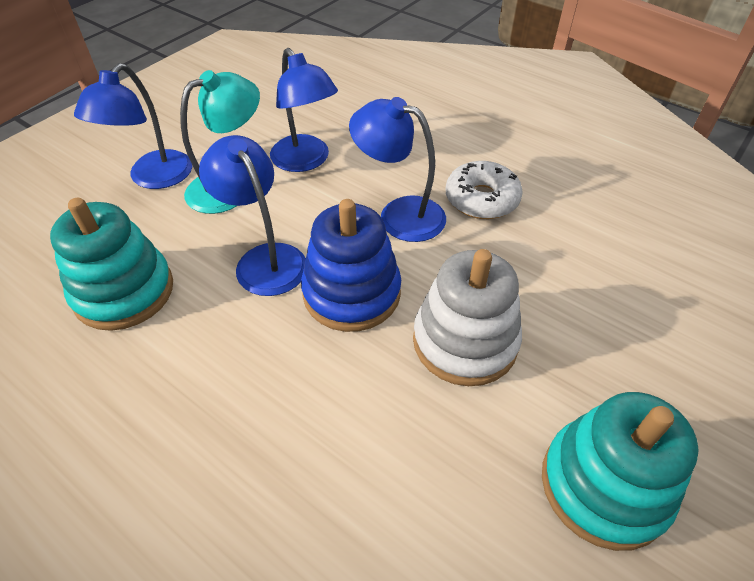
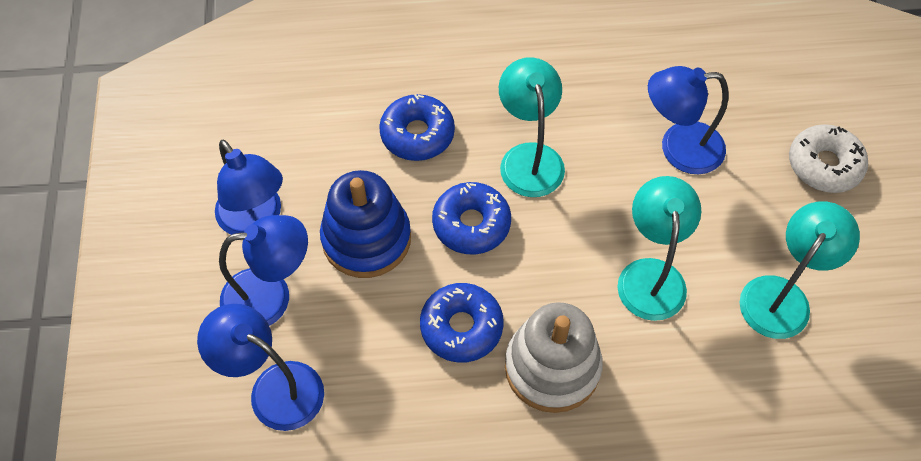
blue donut: 0 -> 3
turquoise lamp: 1 -> 3
turquoise stacking toy: 2 -> 0

